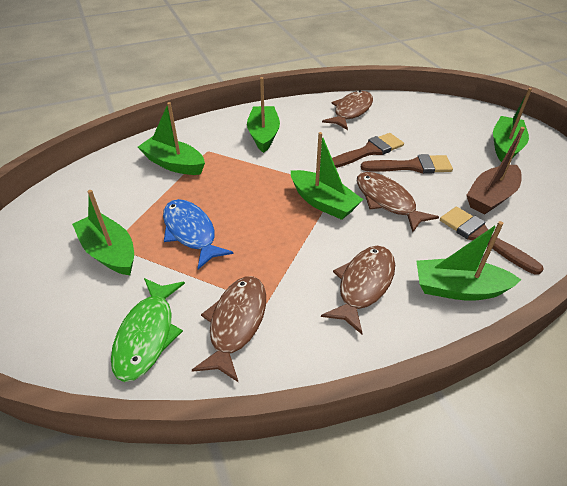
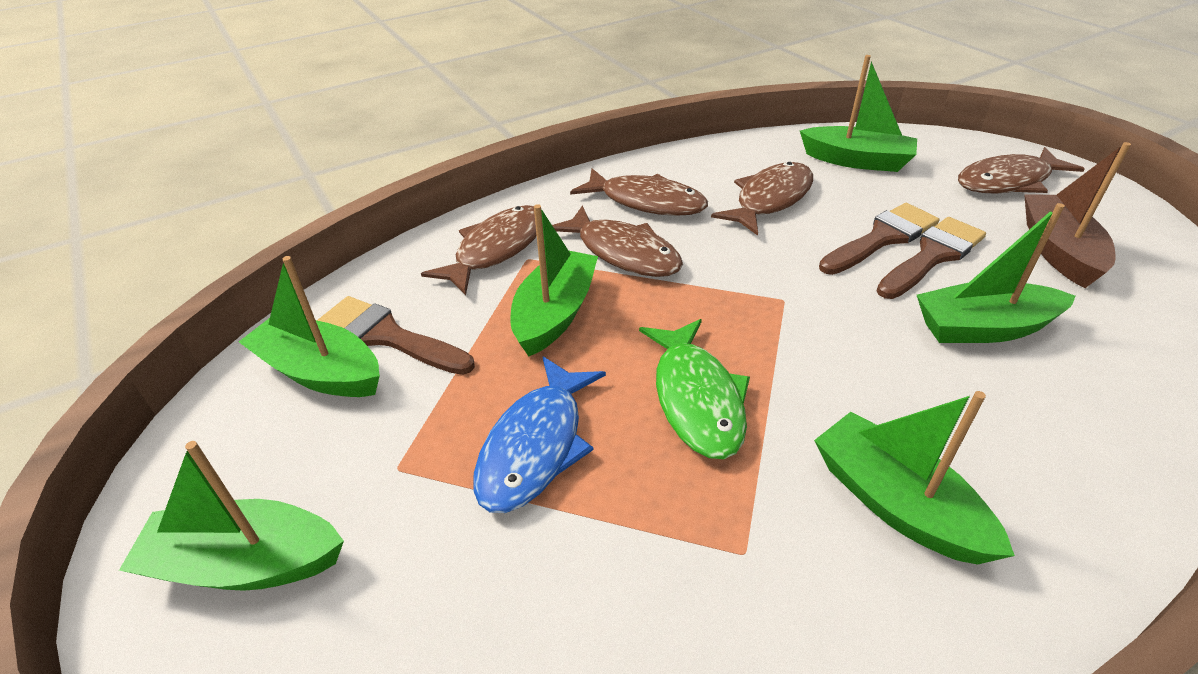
brown fish: 4 -> 5

